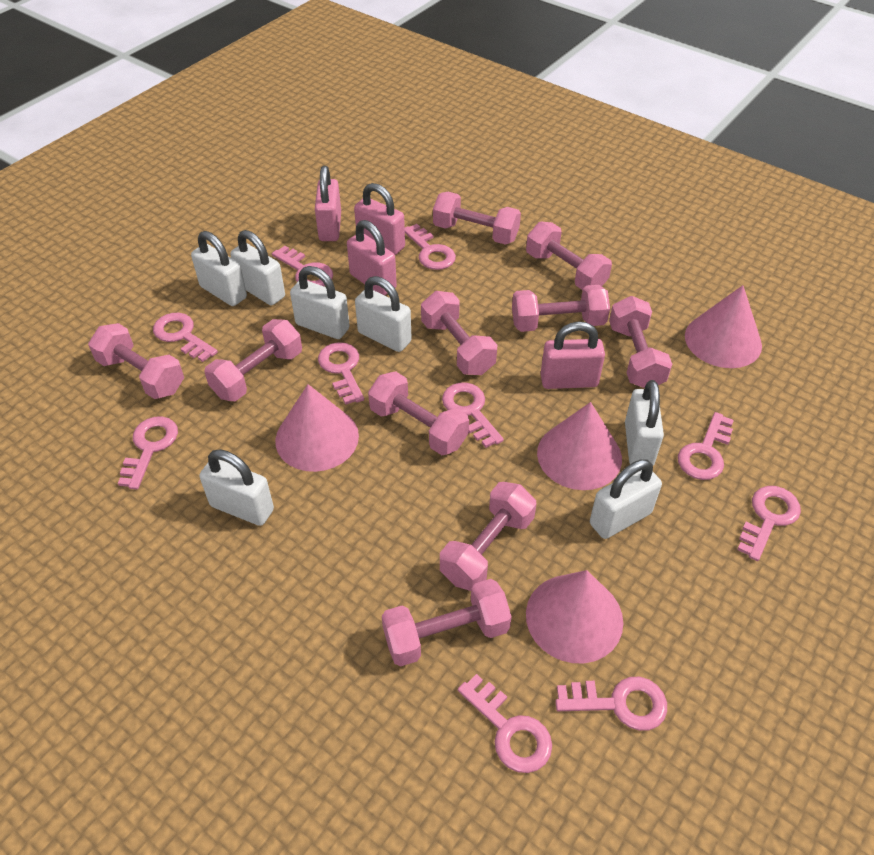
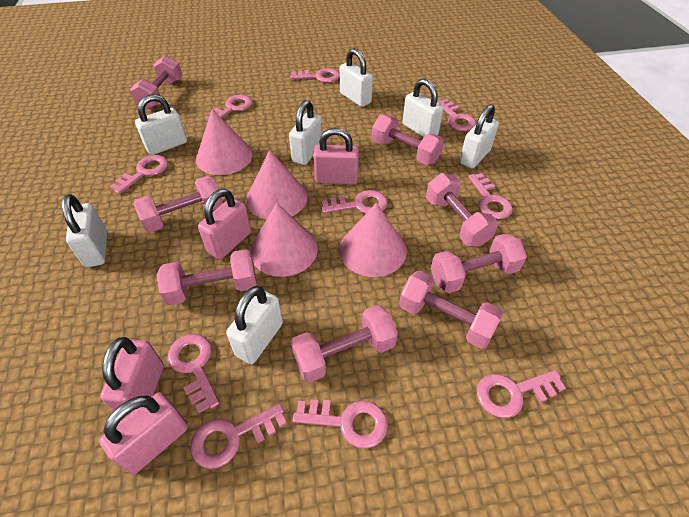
pink dumbbell: 10 -> 8

